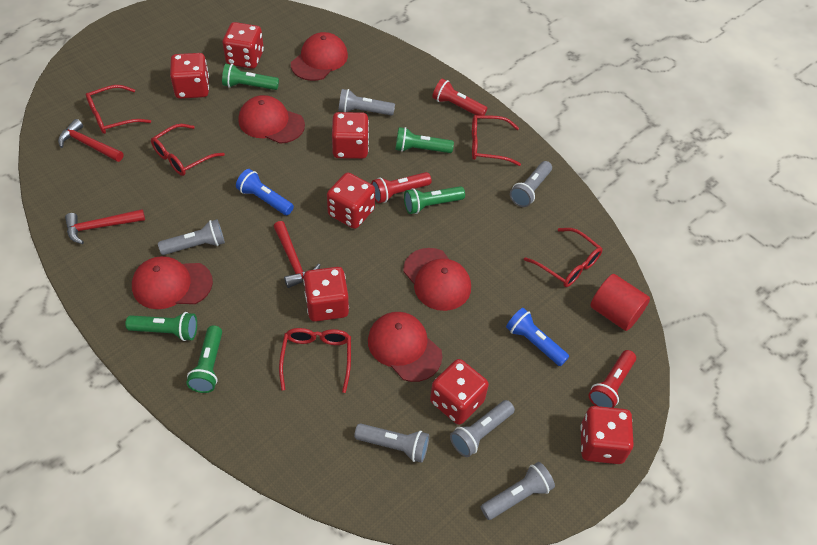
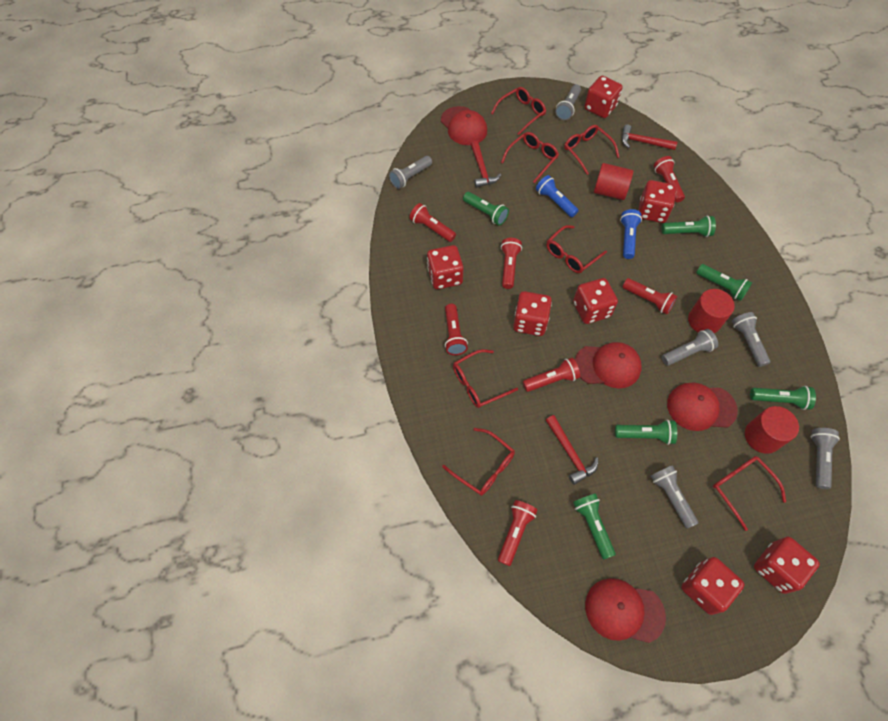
green flashlight: 5 -> 6
red cap: 5 -> 4
red cylinder: 1 -> 3
red flashlight: 3 -> 7
red glasses: 5 -> 7

